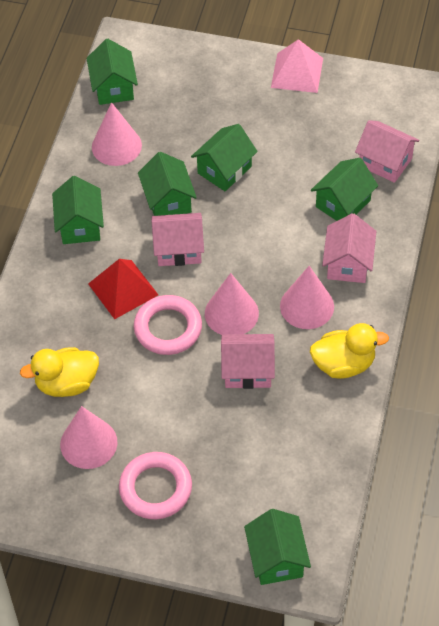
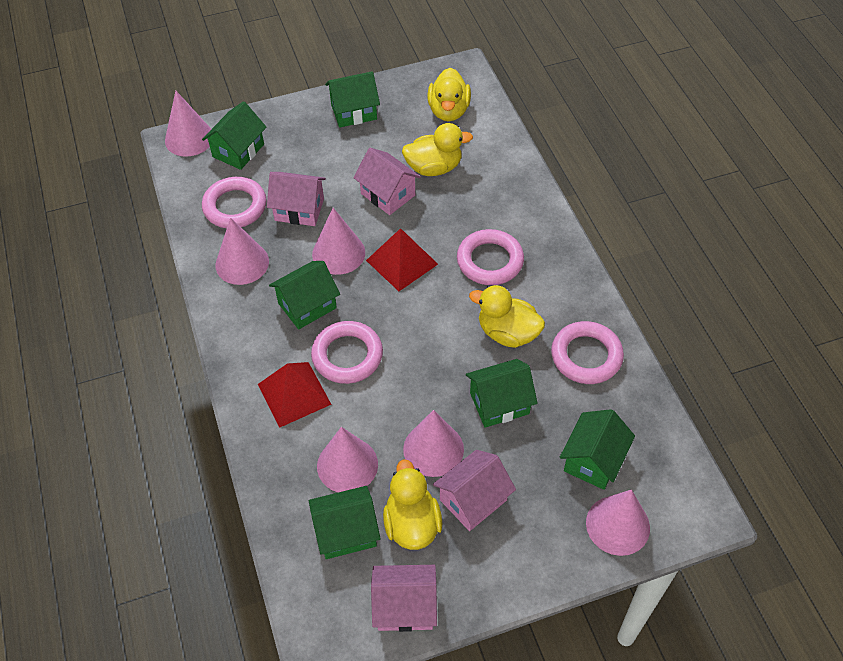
pink cone: 4 -> 6
pink pyramid: 1 -> 0
pink ring: 2 -> 4
red pyramid: 1 -> 2
yellow duck: 2 -> 4

